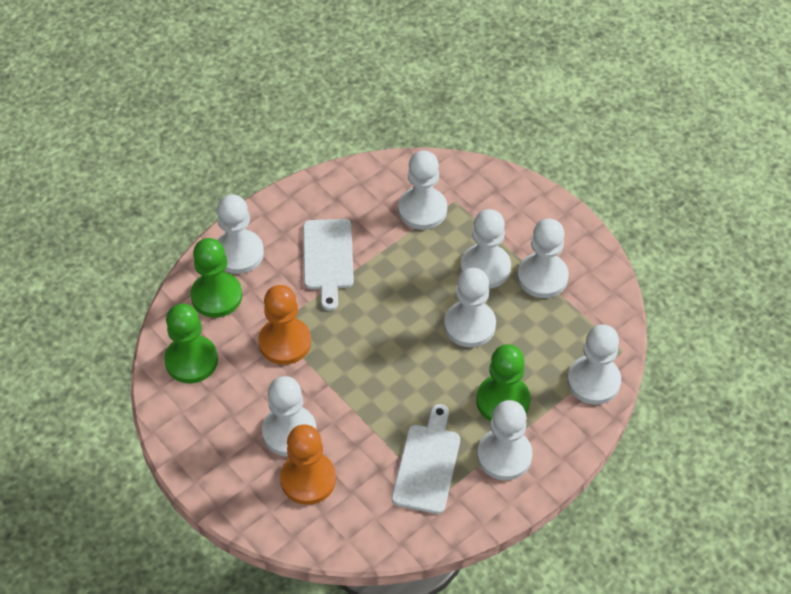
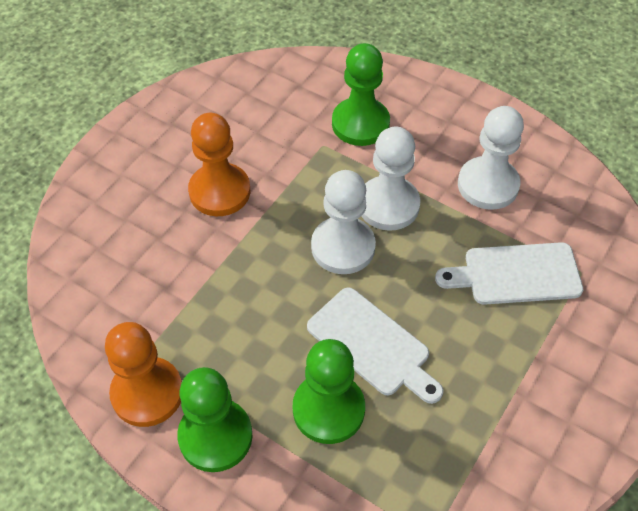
white pawn: 8 -> 3

